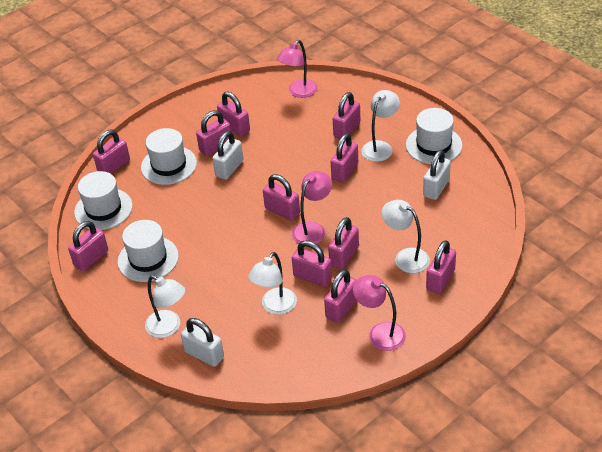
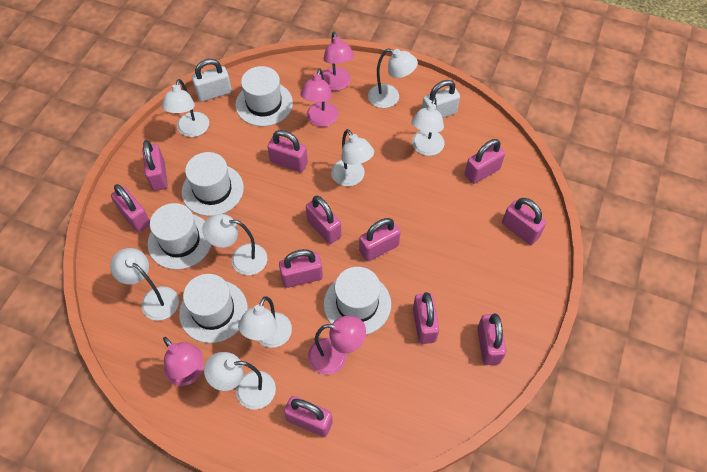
pink lamp: 3 -> 4
white hat: 4 -> 5
white lamp: 4 -> 8
white padlock: 3 -> 2

